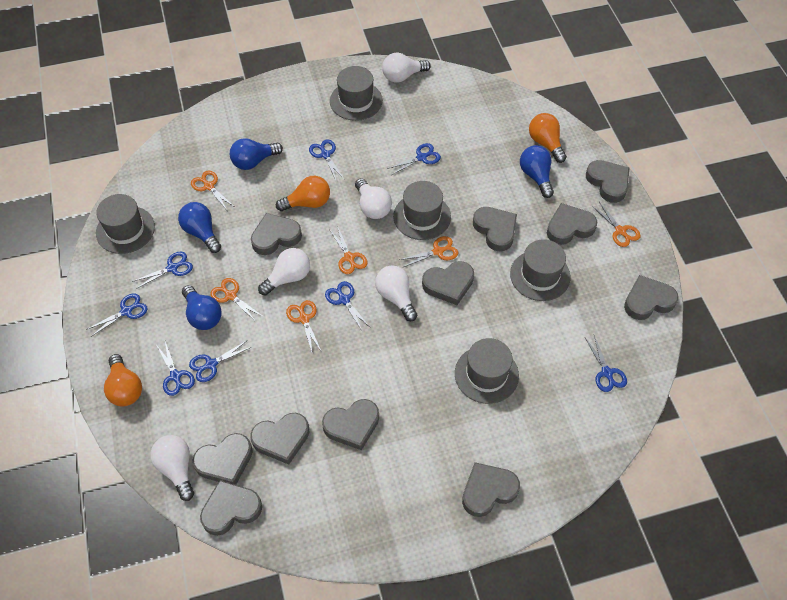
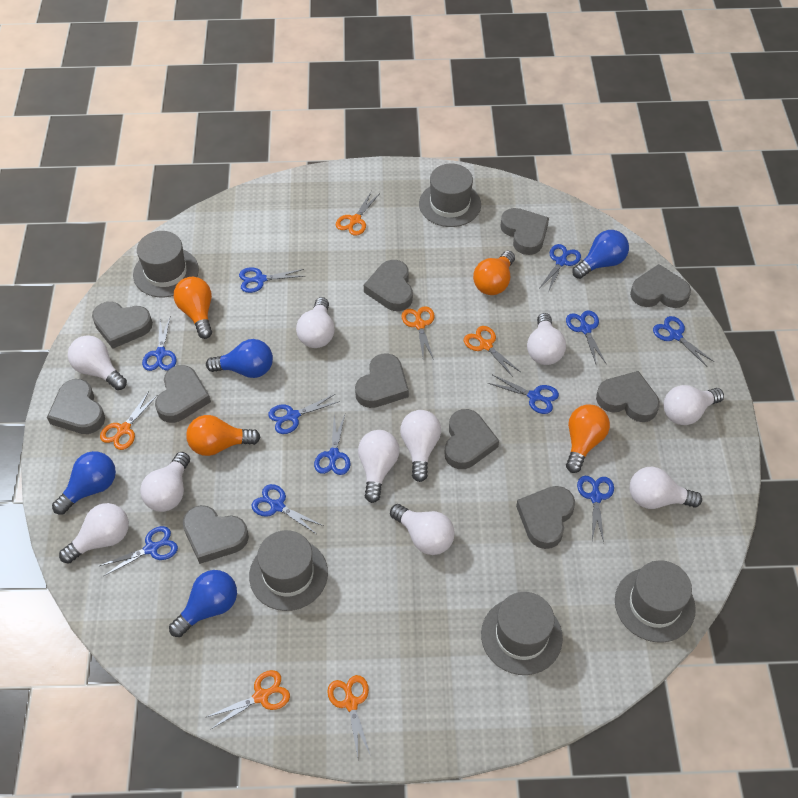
blue scissors: 8 -> 11
orange light bulb: 3 -> 4
white light bulb: 5 -> 10

